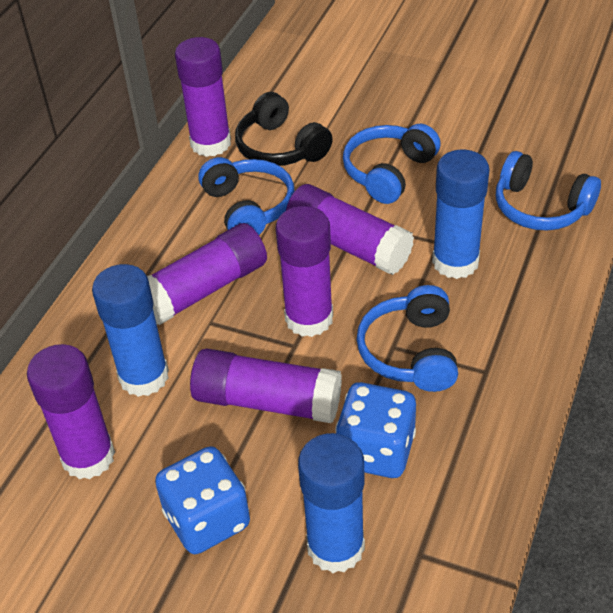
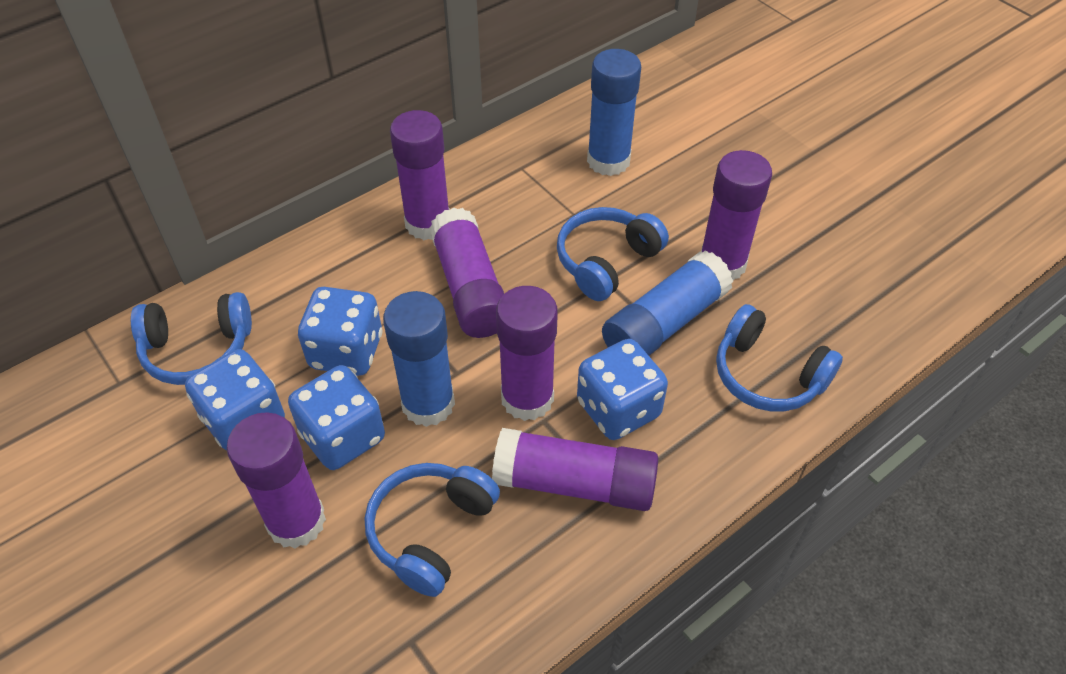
black headphones: 1 -> 0
blue dice: 2 -> 4

